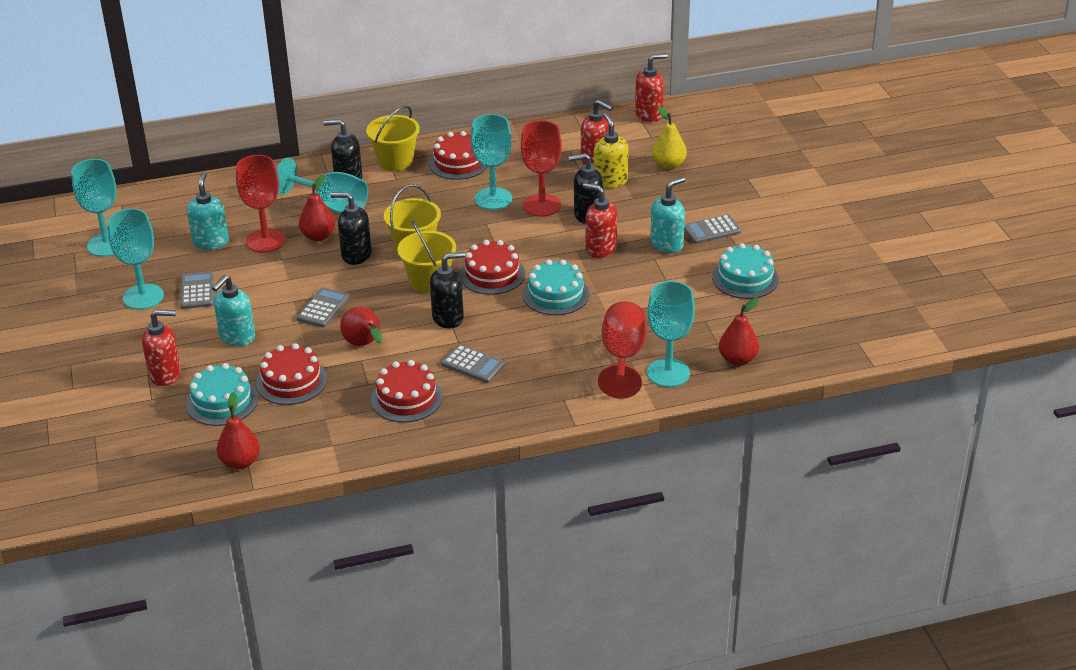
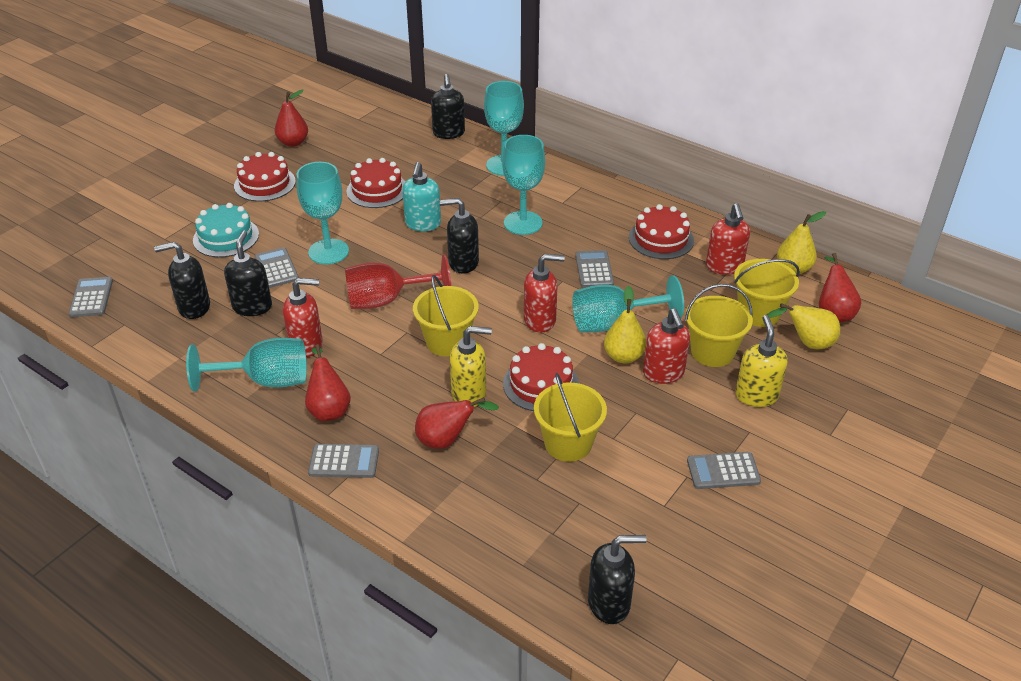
black soap dispenser: 4 -> 5
grey calculator: 4 -> 5
red goblet: 3 -> 1
turquoise cake: 3 -> 1
turquoise soap dispenser: 3 -> 1
yellow bucket: 3 -> 4
yellow pear: 1 -> 3
yellow soap dispenser: 1 -> 2

